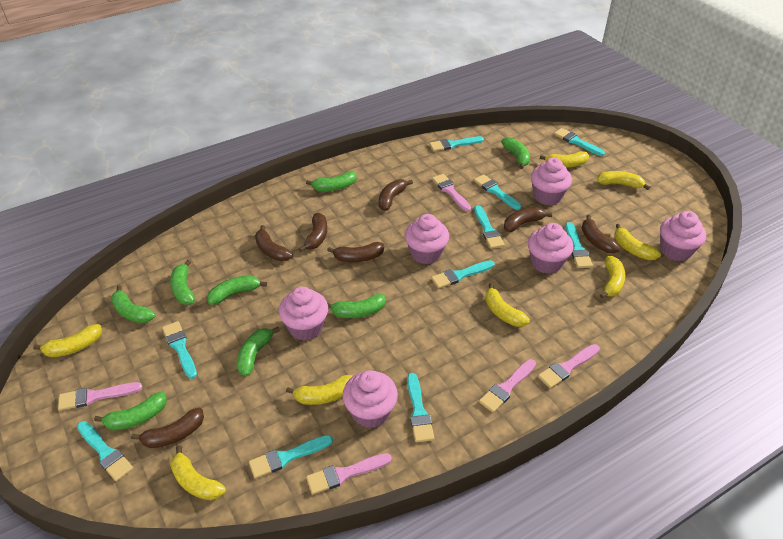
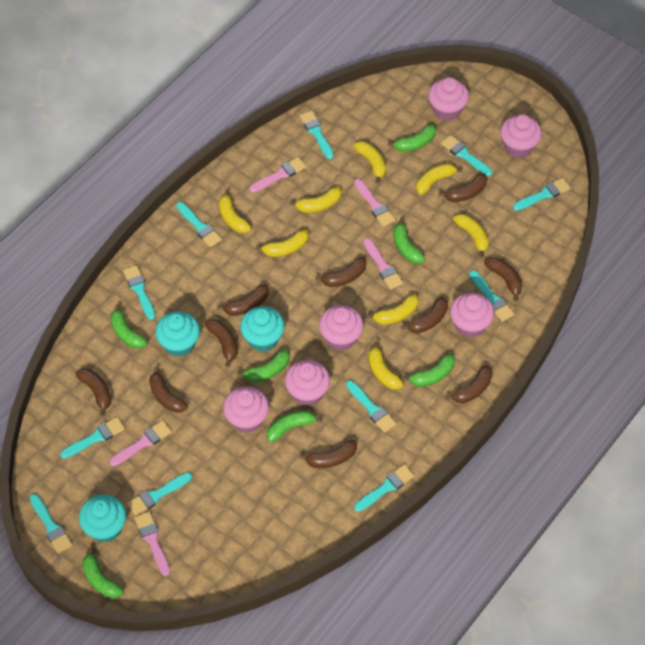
brown banana: 7 -> 10
green banana: 8 -> 7
turquoise brush: 10 -> 11
turquoise cupcake: 0 -> 3

